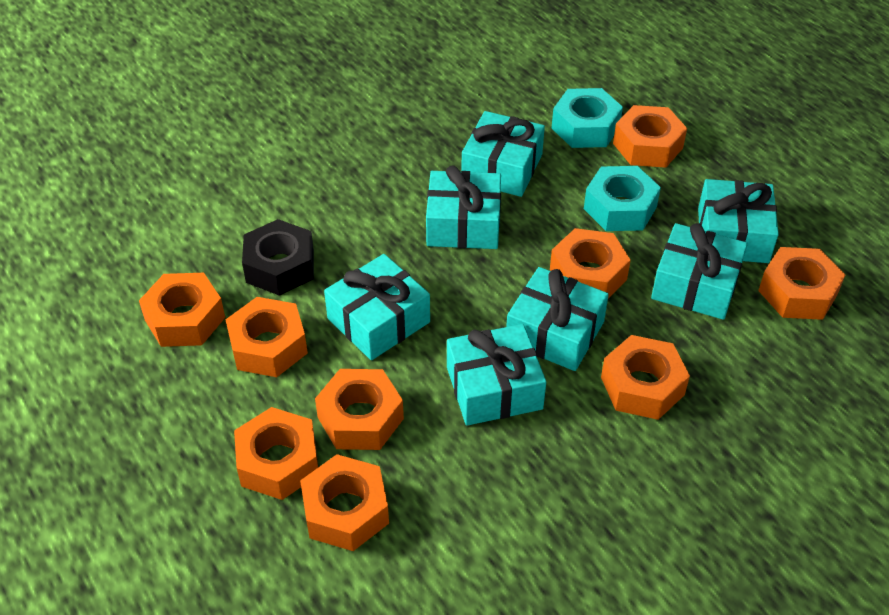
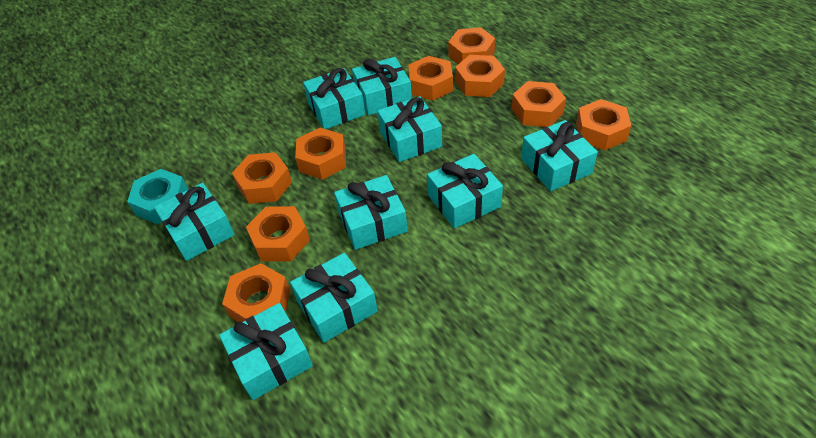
black nut: 1 -> 0
turquoise gift: 7 -> 9
turquoise nut: 2 -> 1

